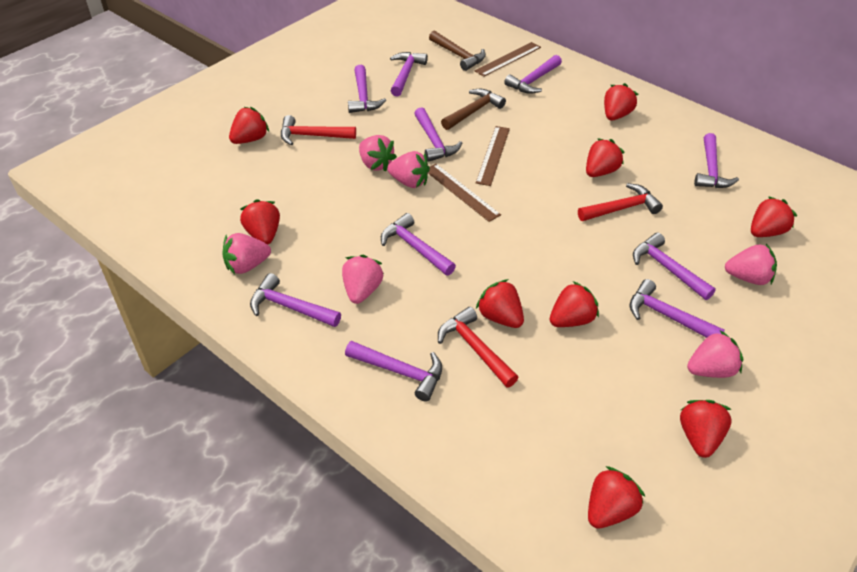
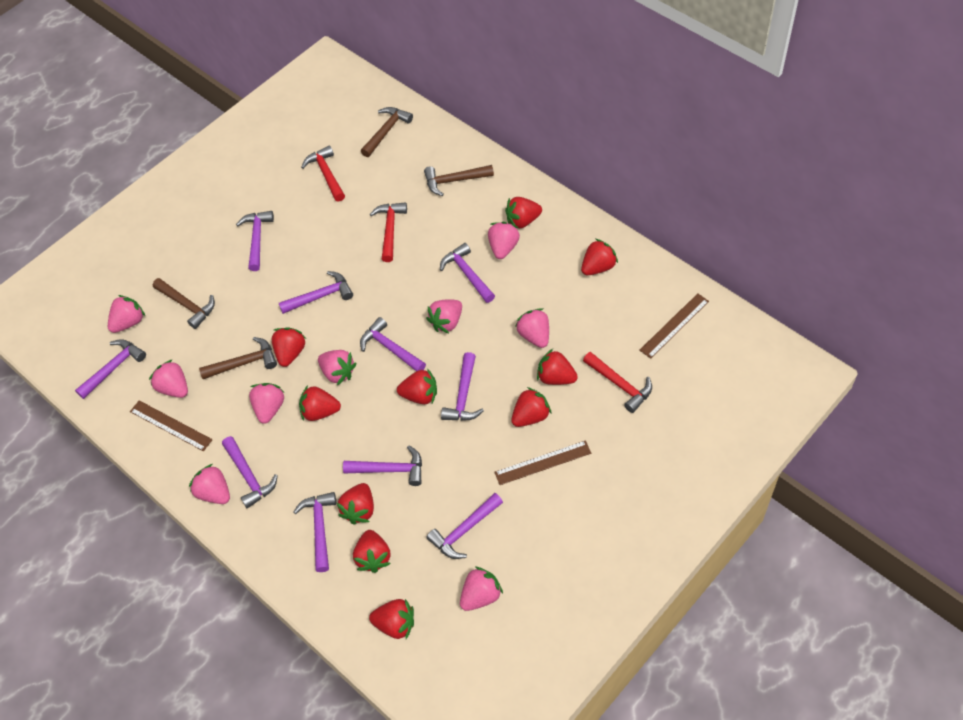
brown hammer: 2 -> 4
pink strawberry: 6 -> 9
red strawberry: 9 -> 10

